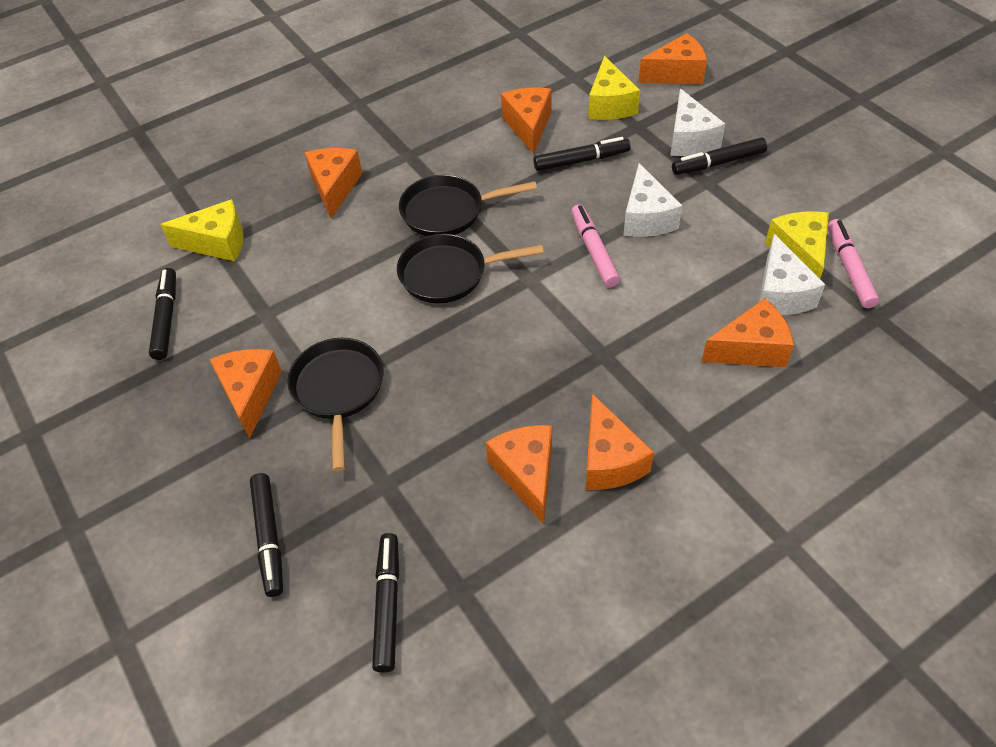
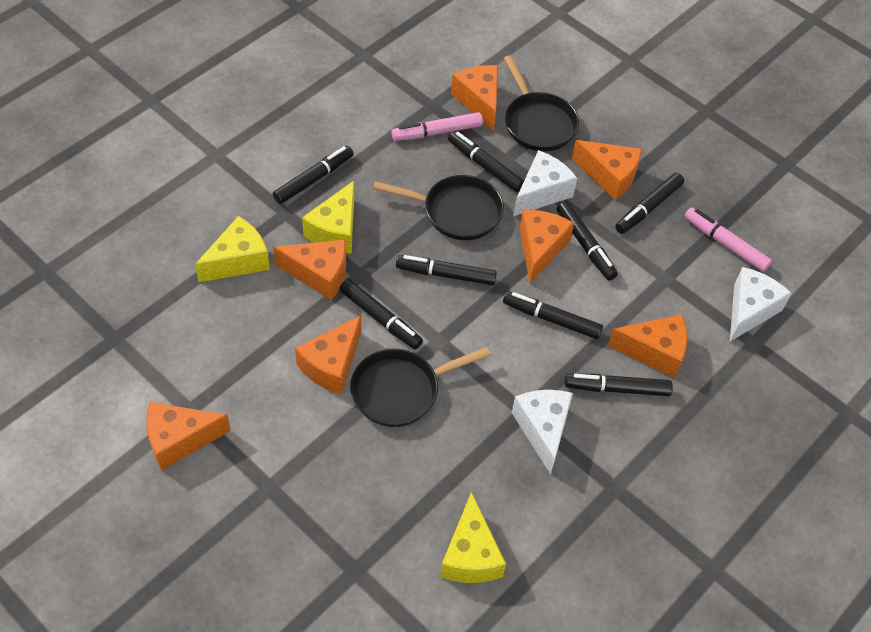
black marker: 5 -> 8

